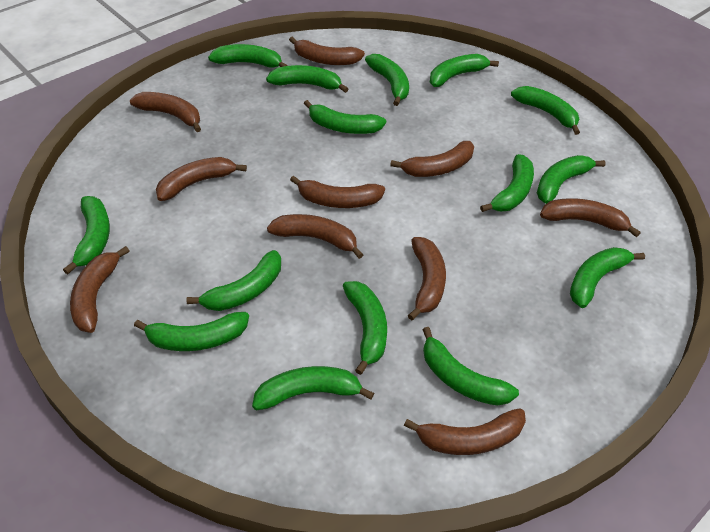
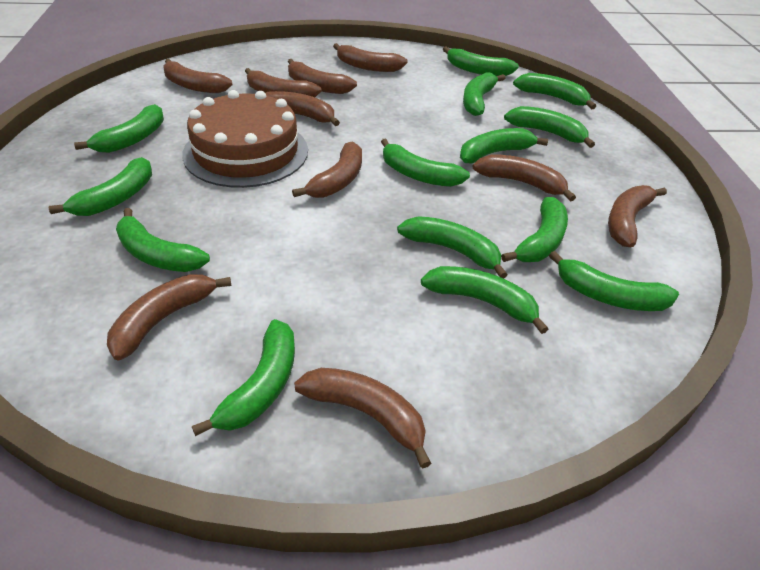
brown cake: 0 -> 1
green banana: 15 -> 14

